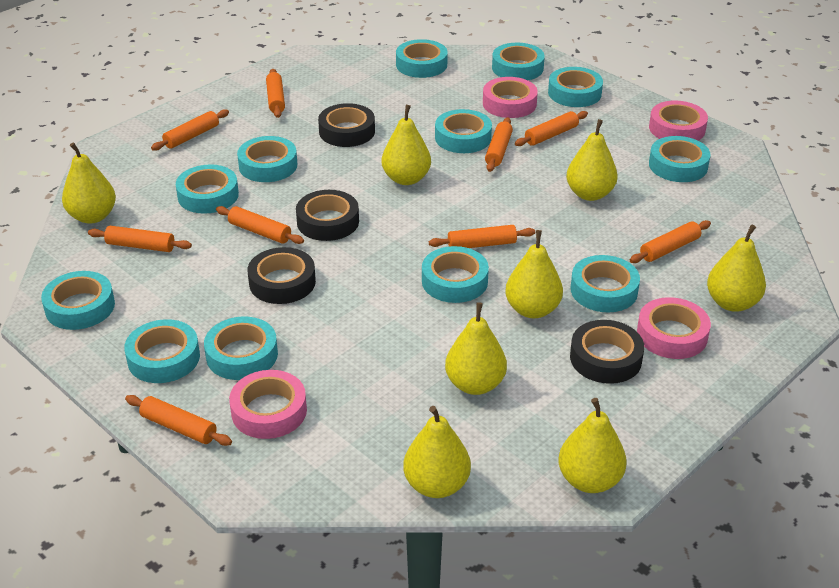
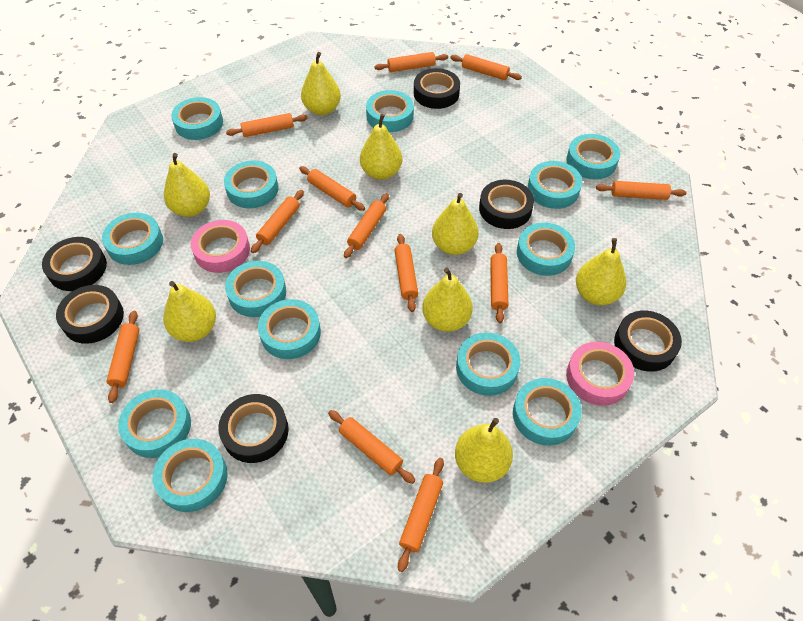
black tape: 4 -> 6
orange rolling pin: 9 -> 12
pink tape: 4 -> 2
turquoise tape: 12 -> 13

